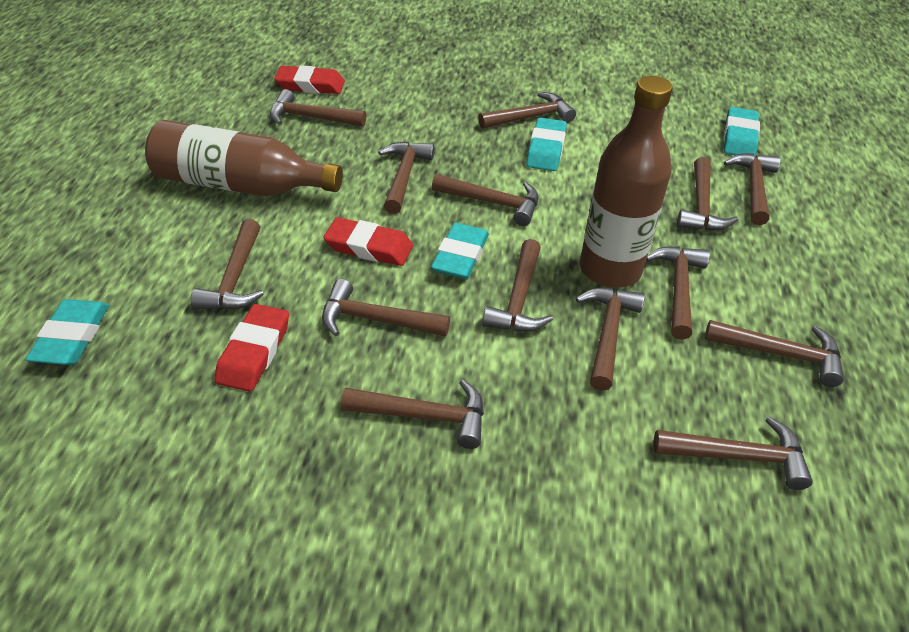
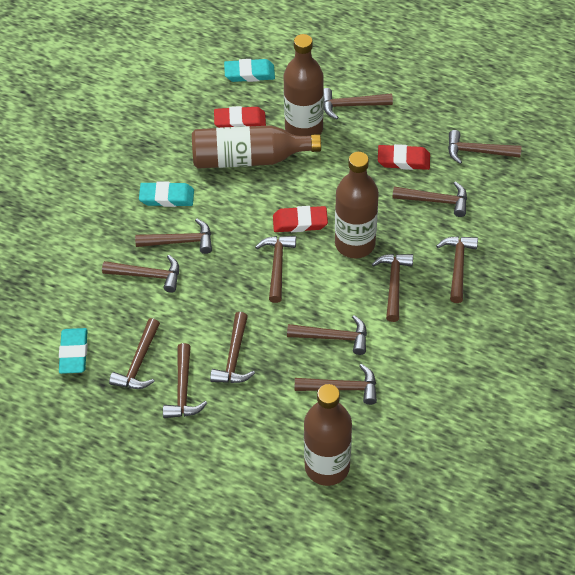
brown bottle: 2 -> 4
brown hammer: 14 -> 13
turquoise eraser: 4 -> 3

